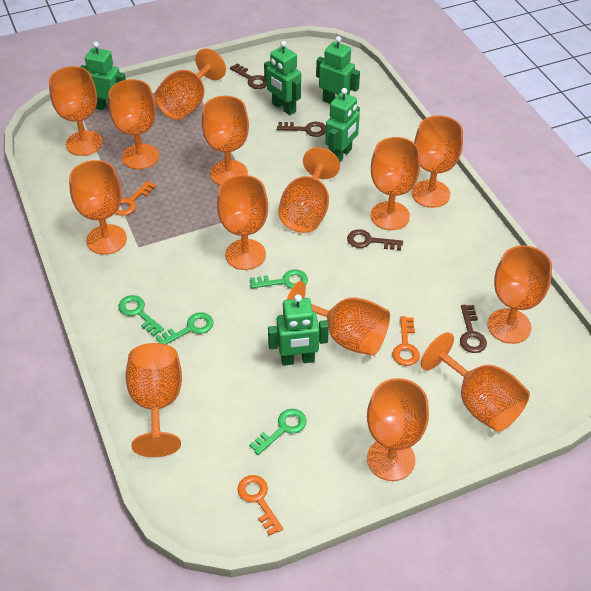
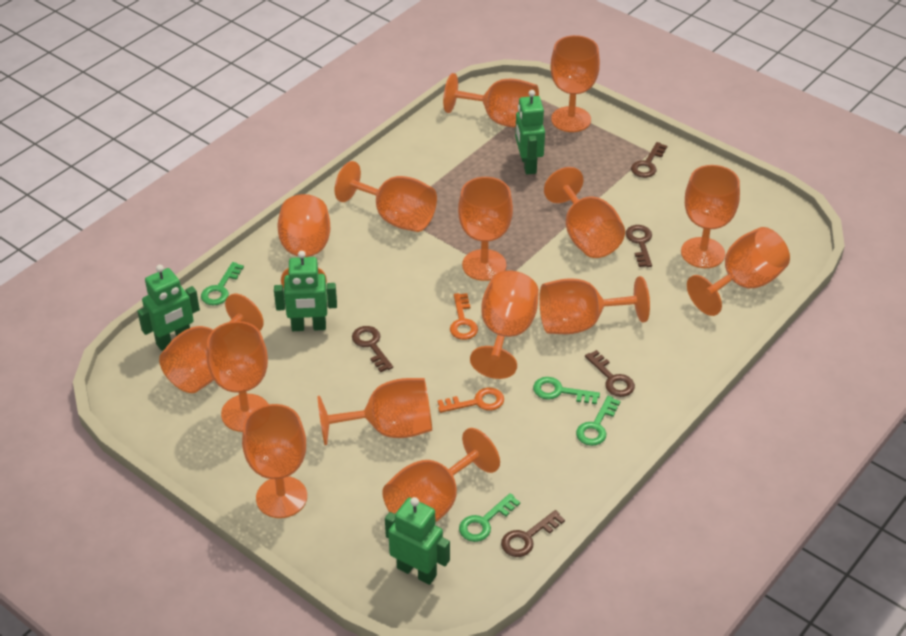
brown key: 4 -> 5
green robot: 5 -> 4
orange goblet: 14 -> 15
orange key: 3 -> 2

